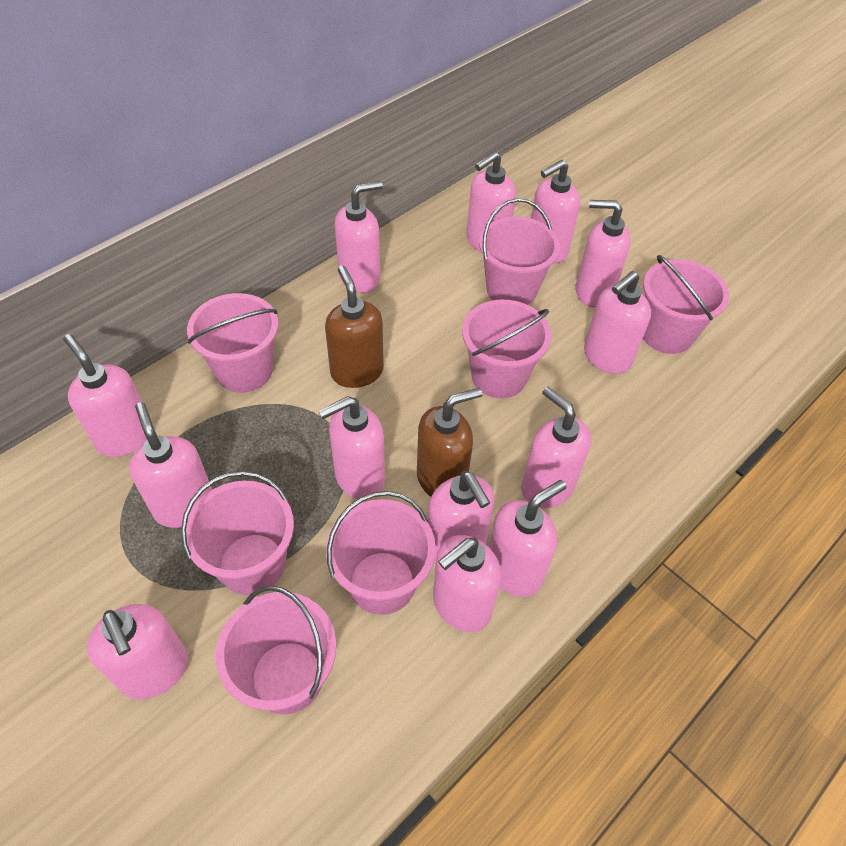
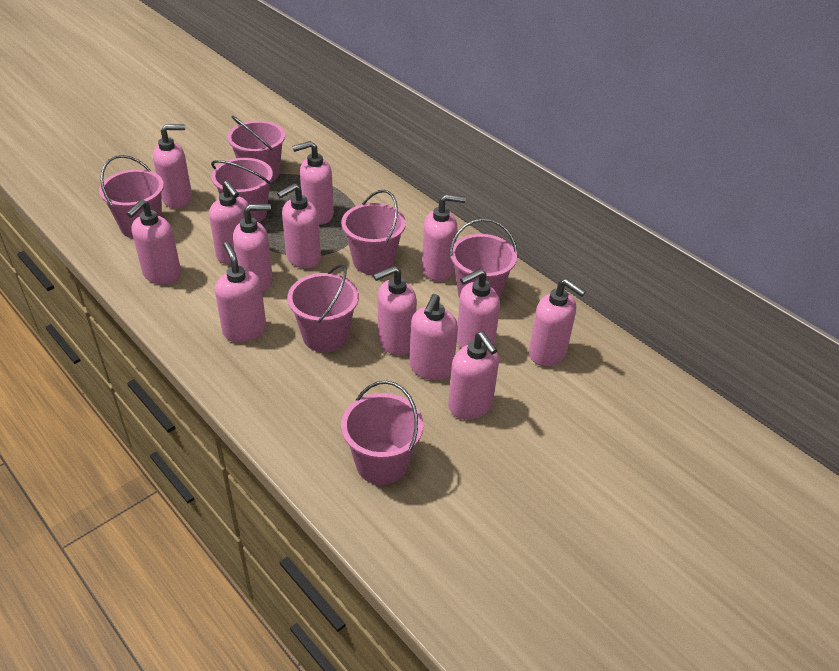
brown soap dispenser: 2 -> 0

